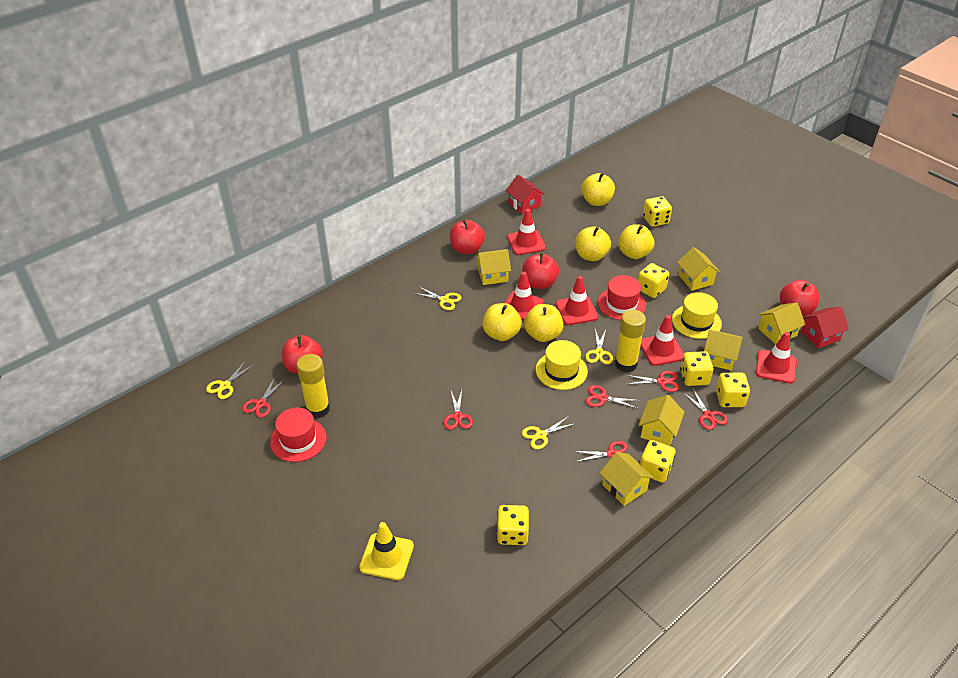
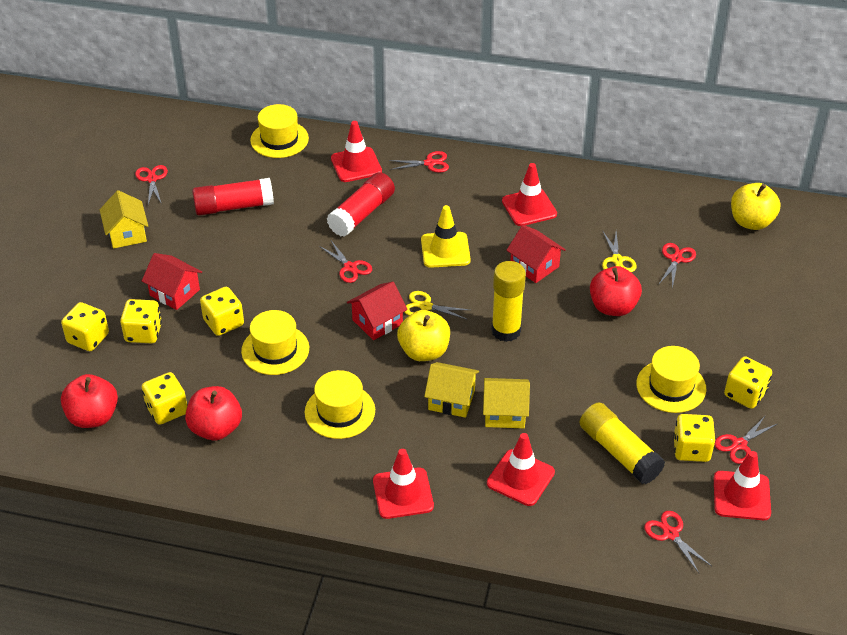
red apple: 4 -> 3
red glue stick: 0 -> 2
red hat: 2 -> 0
red house: 2 -> 3
yellow apple: 5 -> 2
yellow hat: 2 -> 4
yellow house: 6 -> 3
yellow scissors: 4 -> 2

